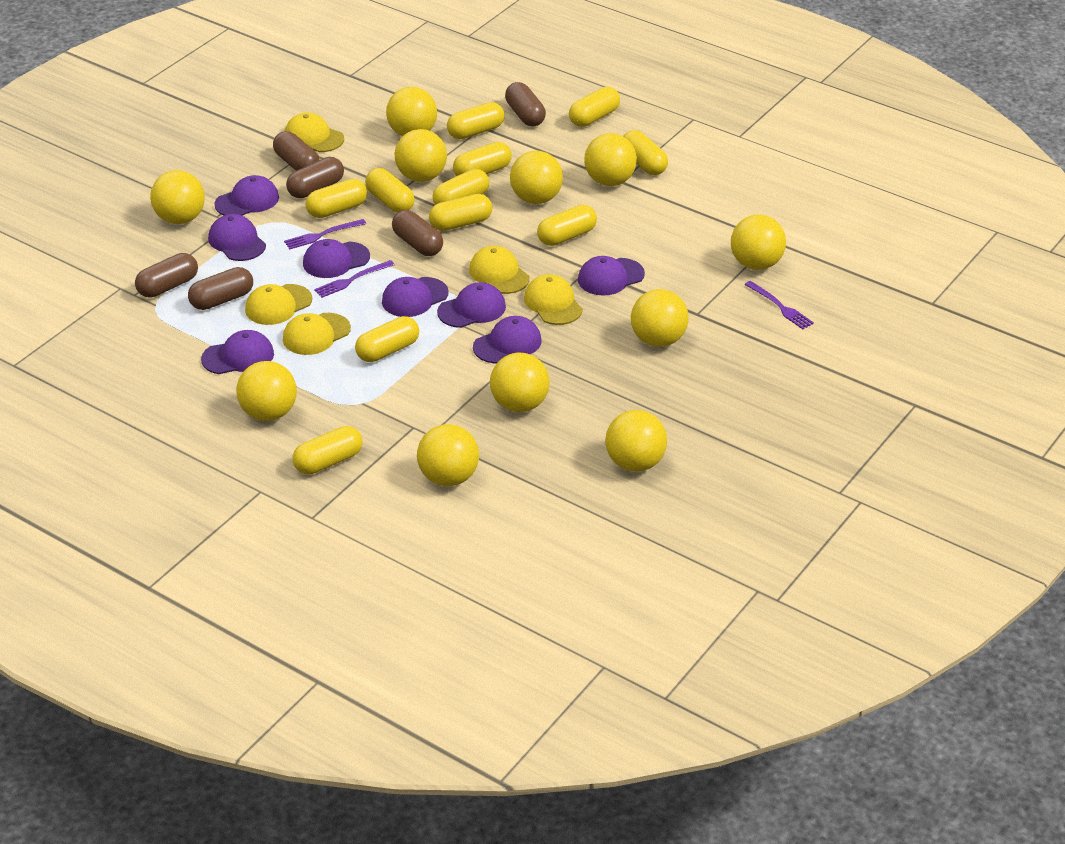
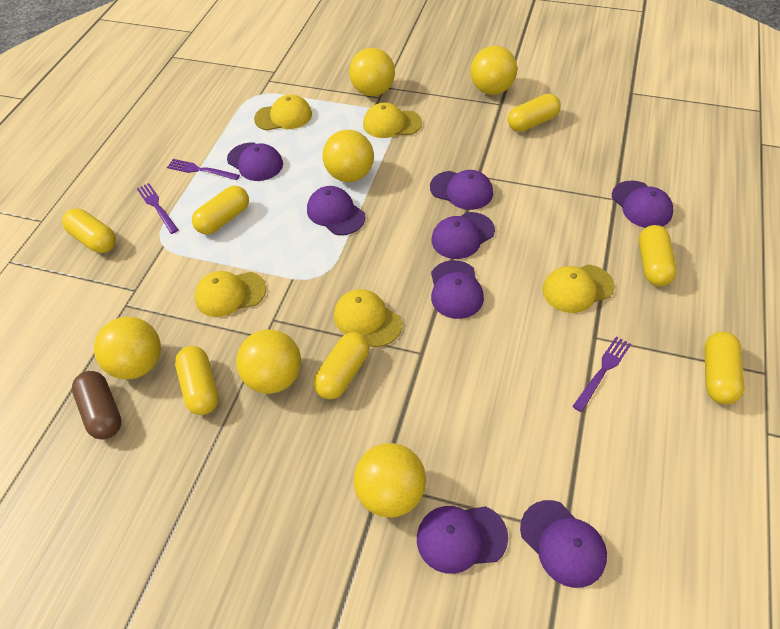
brown capsule: 6 -> 1
yellow ball: 11 -> 6
yellow capsule: 11 -> 7

